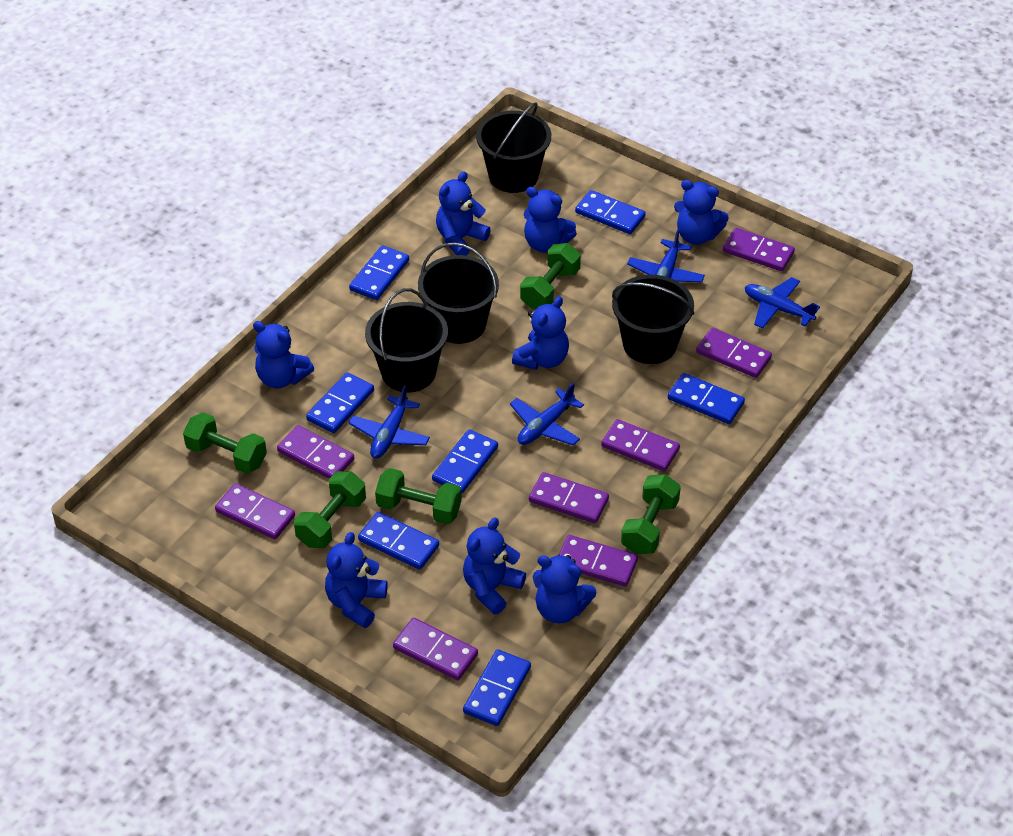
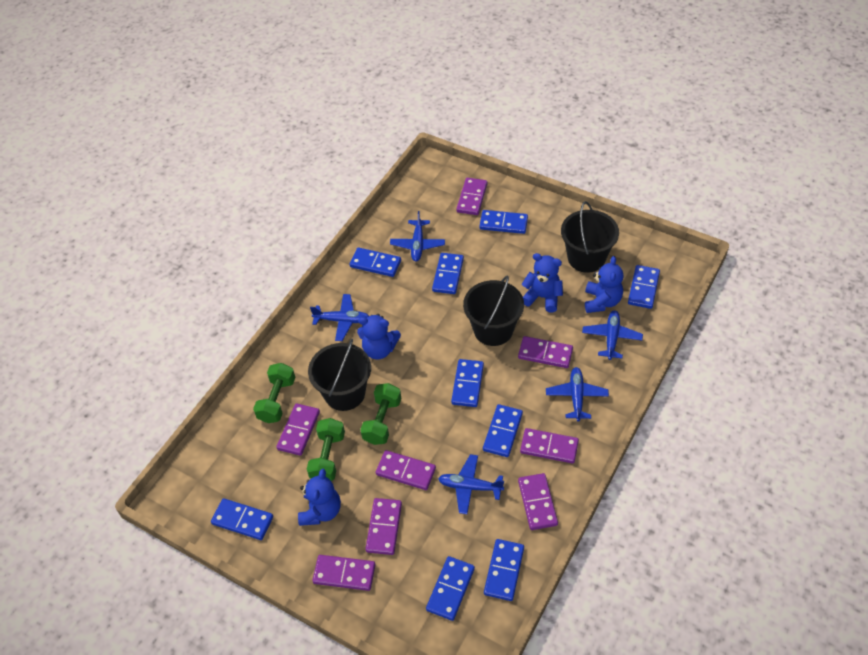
black bucket: 4 -> 3
blue domino: 7 -> 9
blue plane: 4 -> 5
blue teddy bear: 8 -> 4
green dumbbell: 5 -> 3

